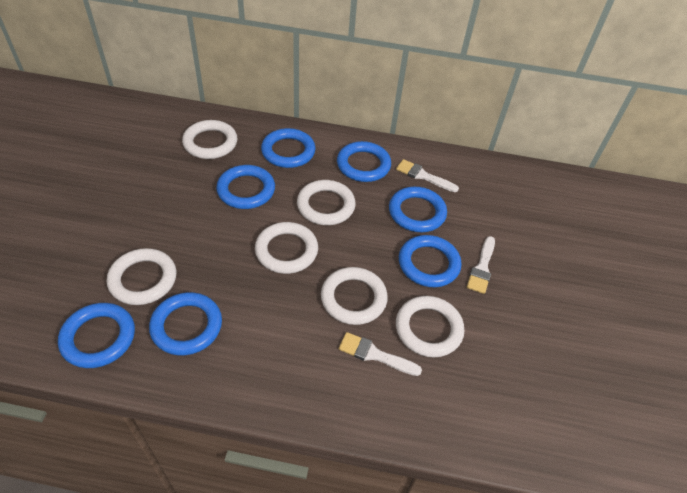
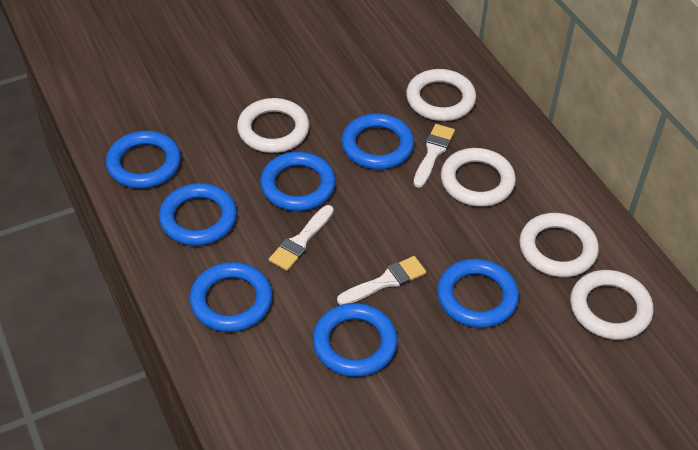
white ring: 6 -> 5

